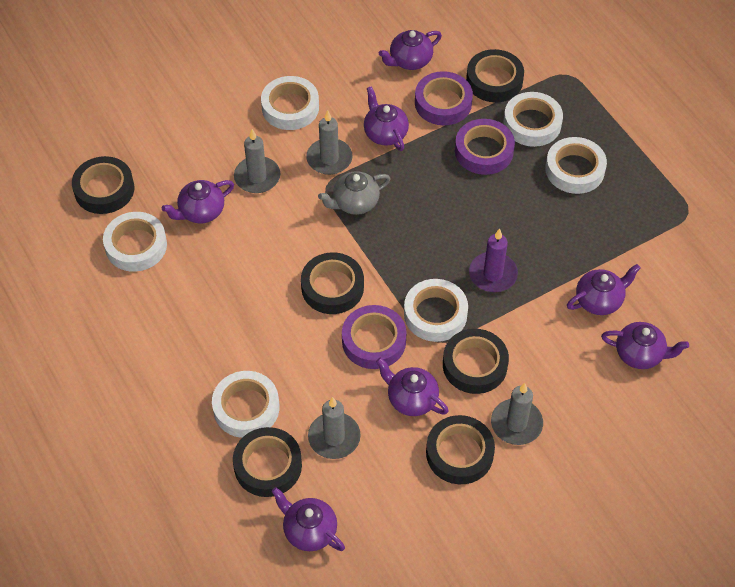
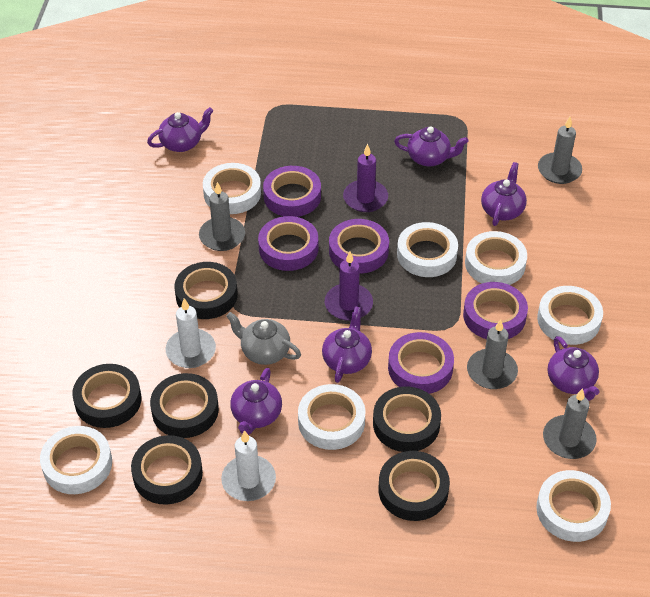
purple candle: 1 -> 2
purple tape: 3 -> 5
purple teapot: 7 -> 6
white candle: 0 -> 2
white tape: 6 -> 7

